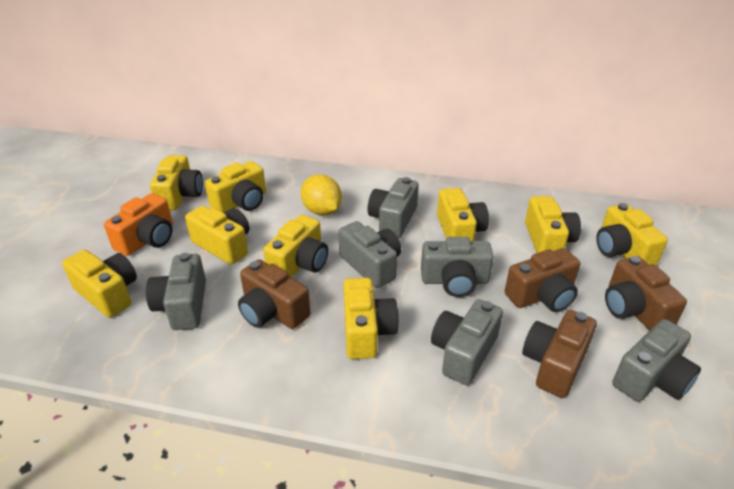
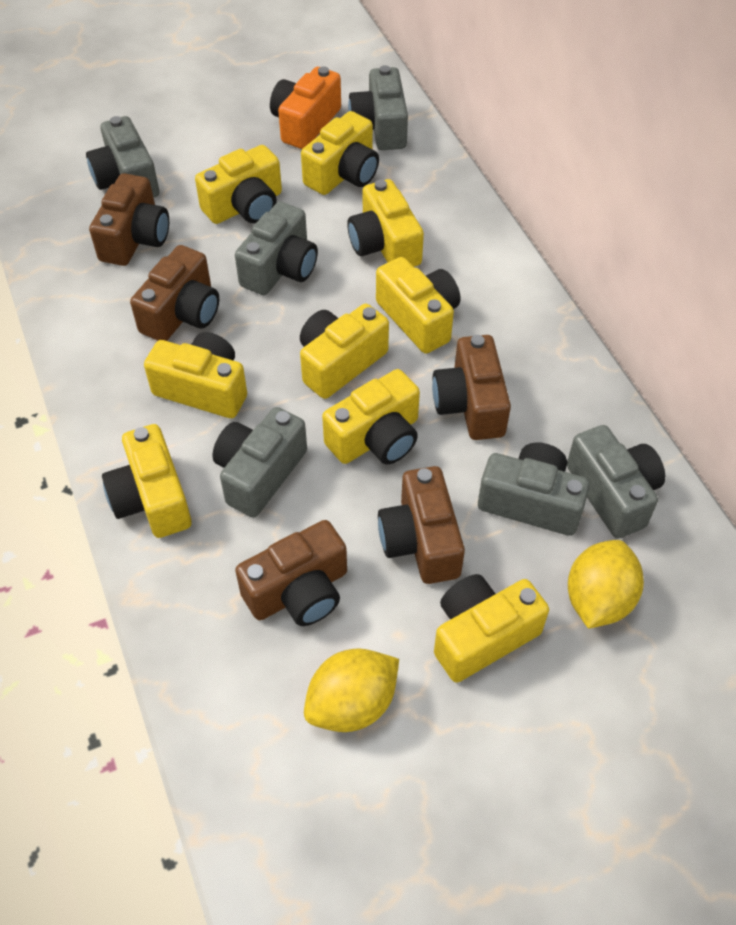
brown camera: 4 -> 5
yellow lemon: 1 -> 2

